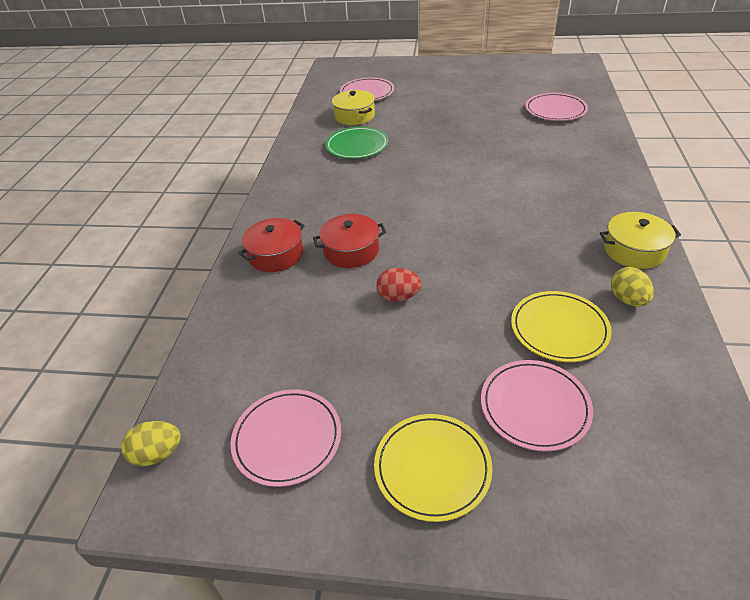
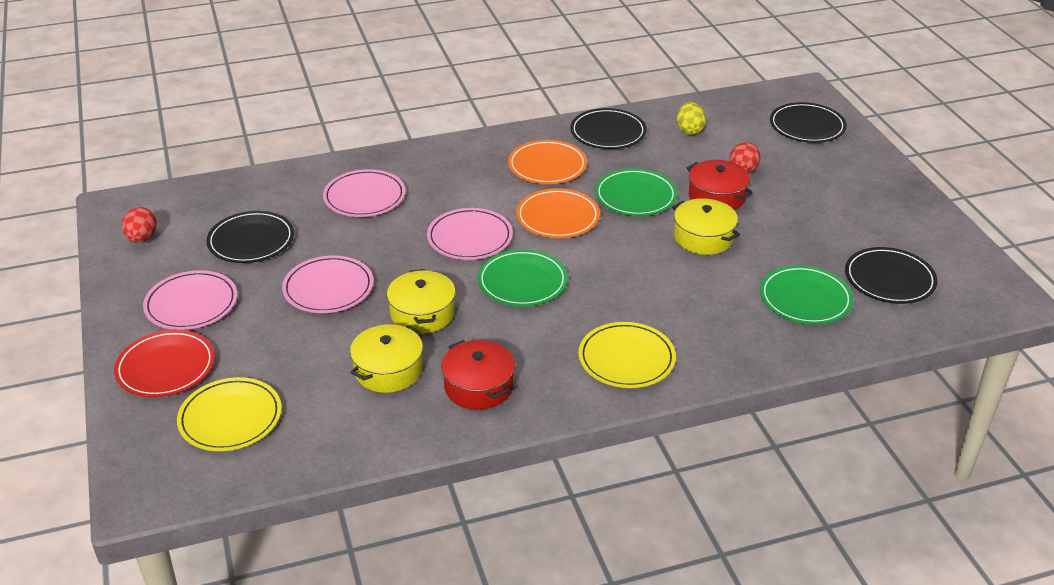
black plate: 0 -> 4
green plate: 1 -> 3
orange plate: 0 -> 2
red egg: 1 -> 2
red plate: 0 -> 1
yellow egg: 2 -> 1
yellow pot: 2 -> 3

